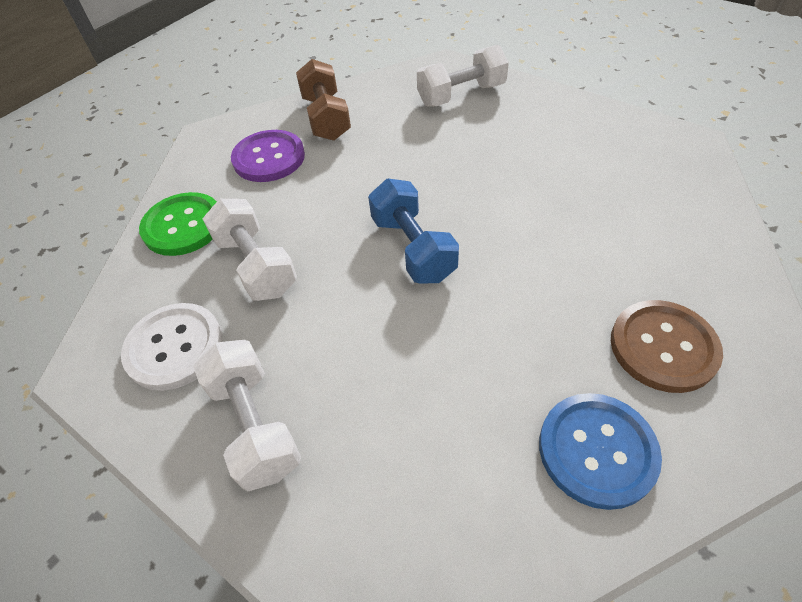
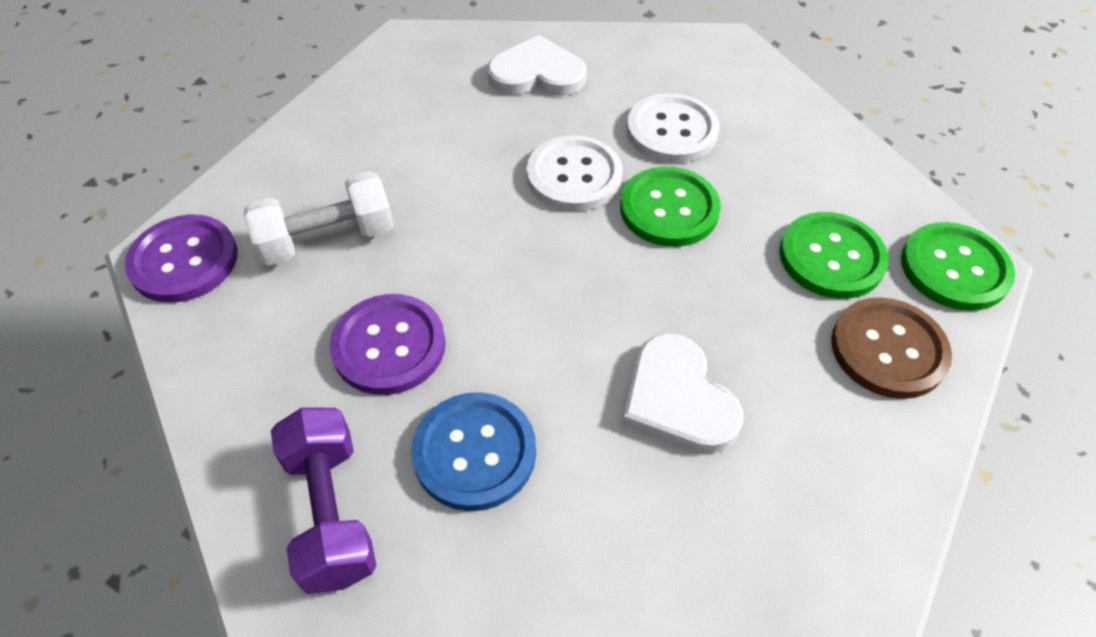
blue dumbbell: 1 -> 0
brown dumbbell: 1 -> 0
green button: 1 -> 3
purple button: 1 -> 2
purple dumbbell: 0 -> 1
white button: 1 -> 2
white dumbbell: 3 -> 1
white heart: 0 -> 2

